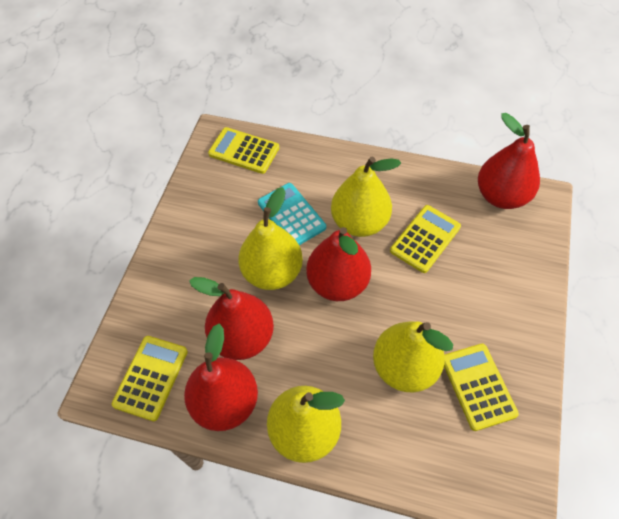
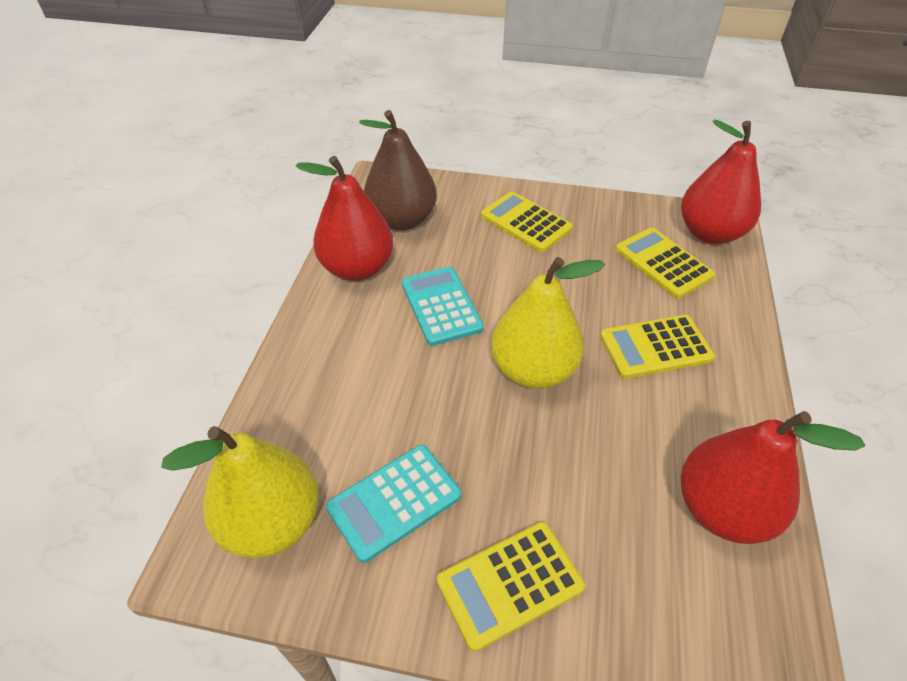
brown pear: 0 -> 1
red pear: 4 -> 3
turquoise calculator: 1 -> 2
yellow pear: 4 -> 2

